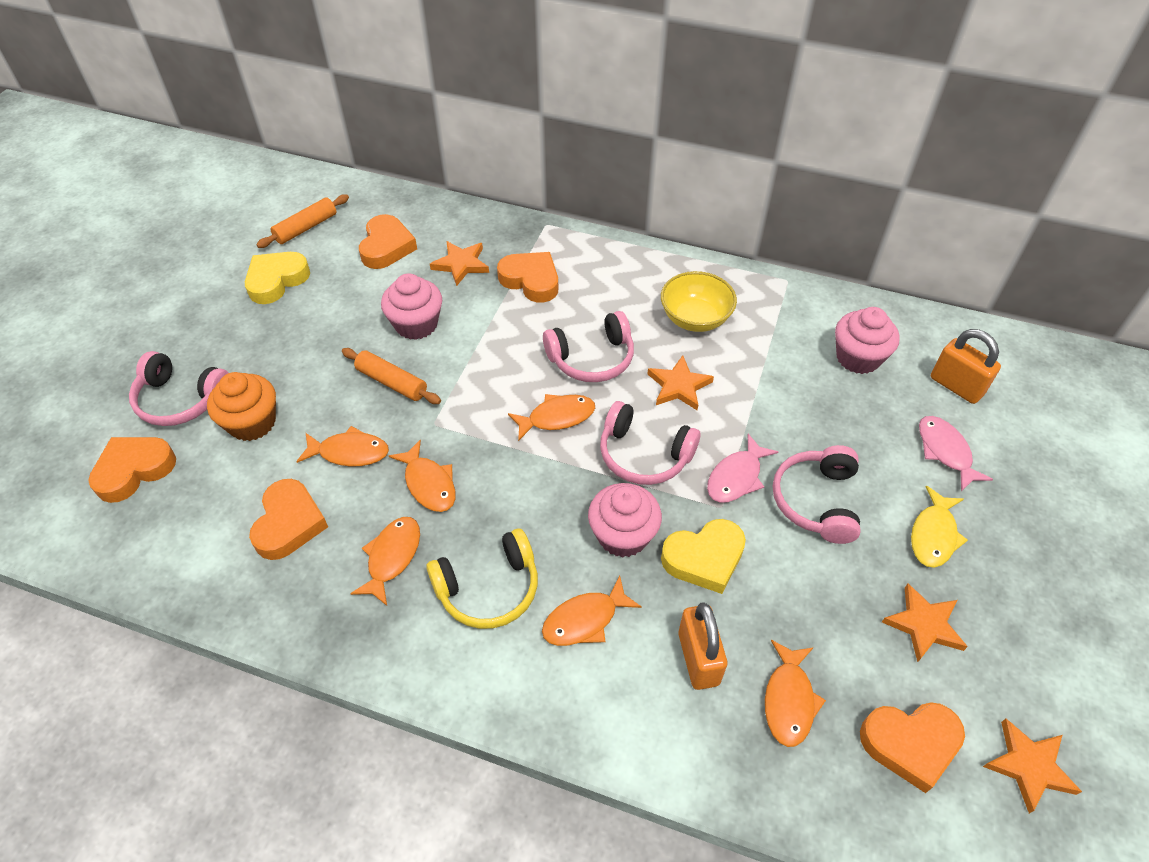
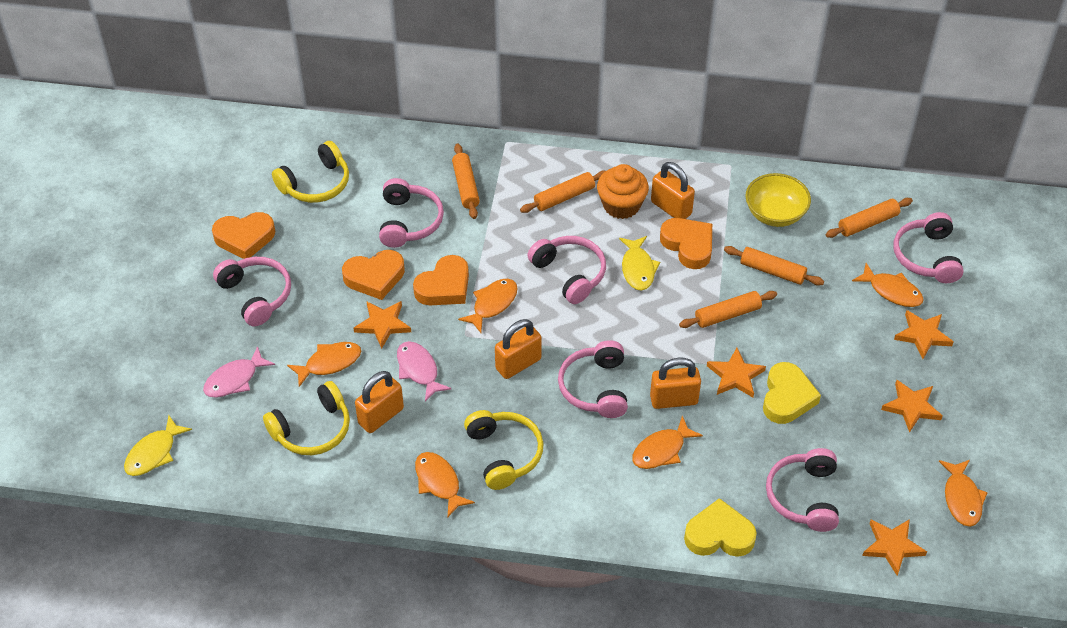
orange heart: 5 -> 4
orange padlock: 2 -> 4
orange rolling pin: 2 -> 5
orange star: 4 -> 5
pink cupcake: 3 -> 0
pink headphones: 4 -> 6
yellow fish: 1 -> 2
yellow headphones: 1 -> 3

